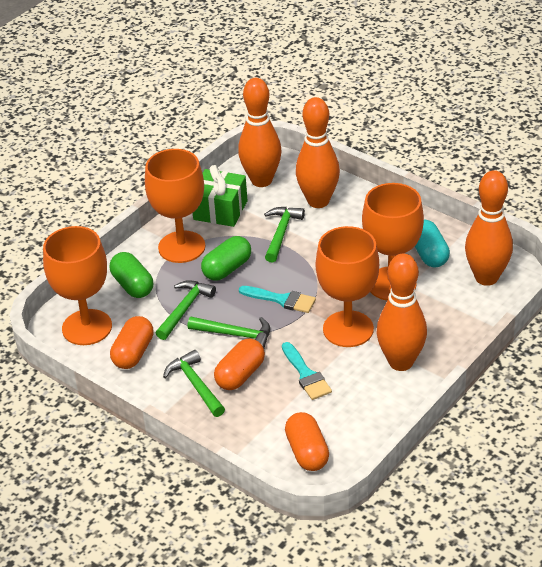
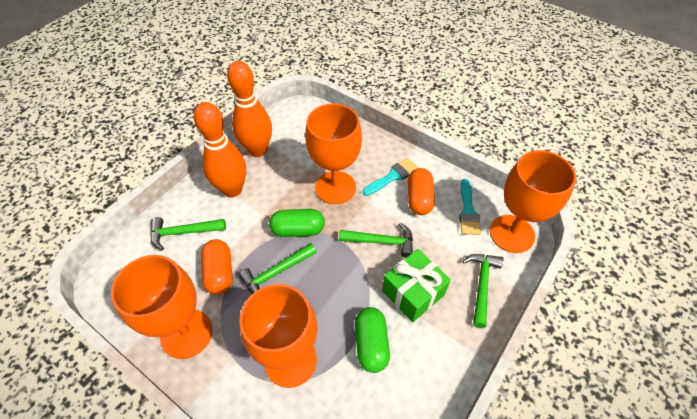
orange bowling pin: 4 -> 2
orange capsule: 3 -> 2
turquoise capsule: 1 -> 0

